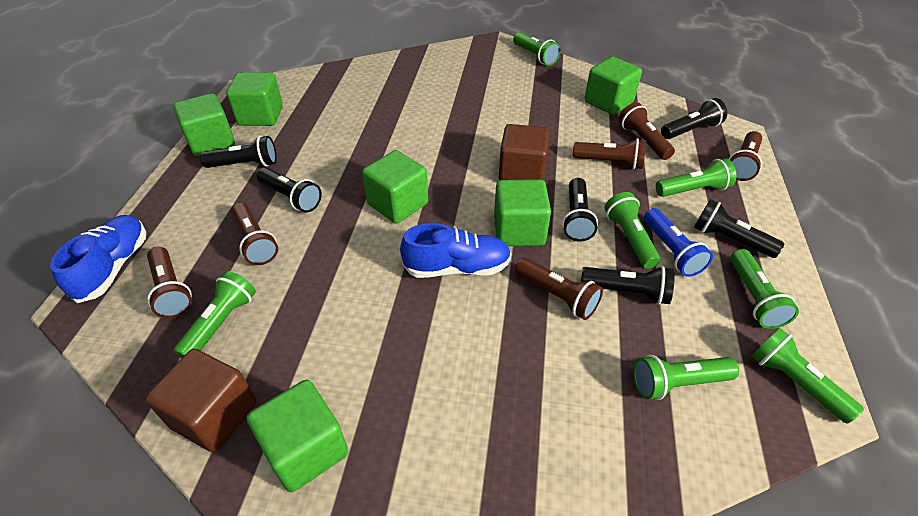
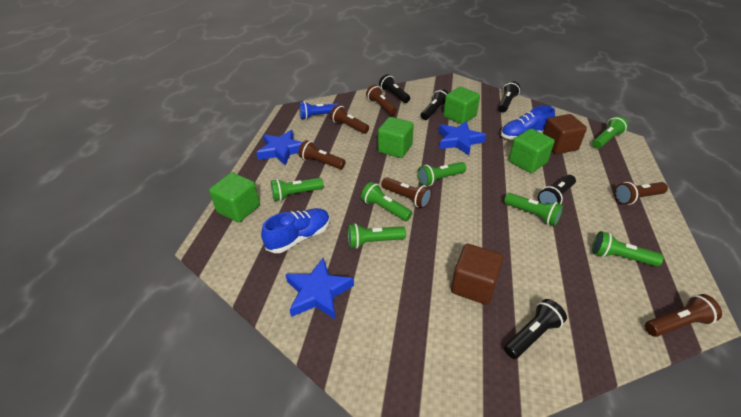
black flashlight: 6 -> 5
blue star: 0 -> 3
green cube: 6 -> 4

